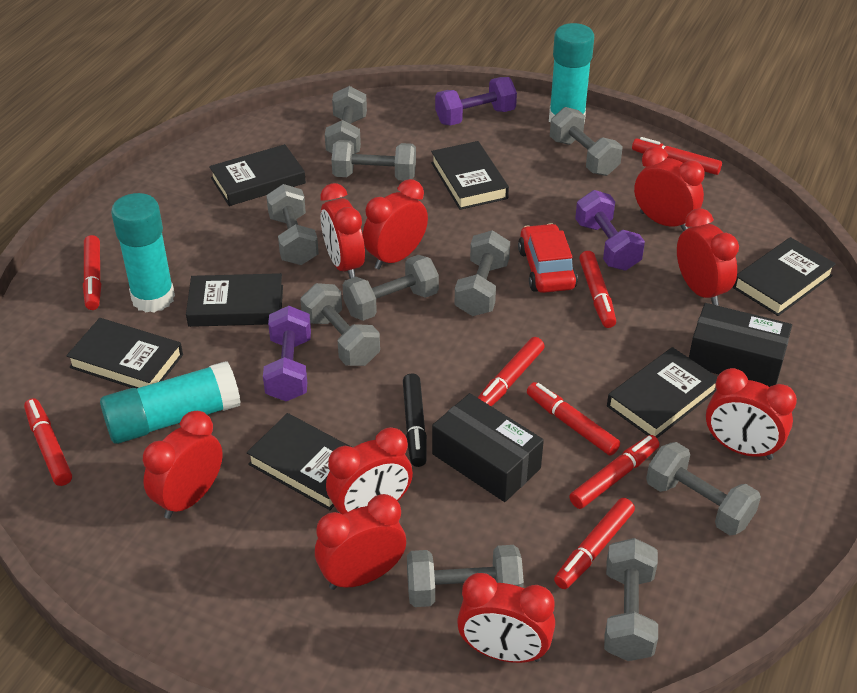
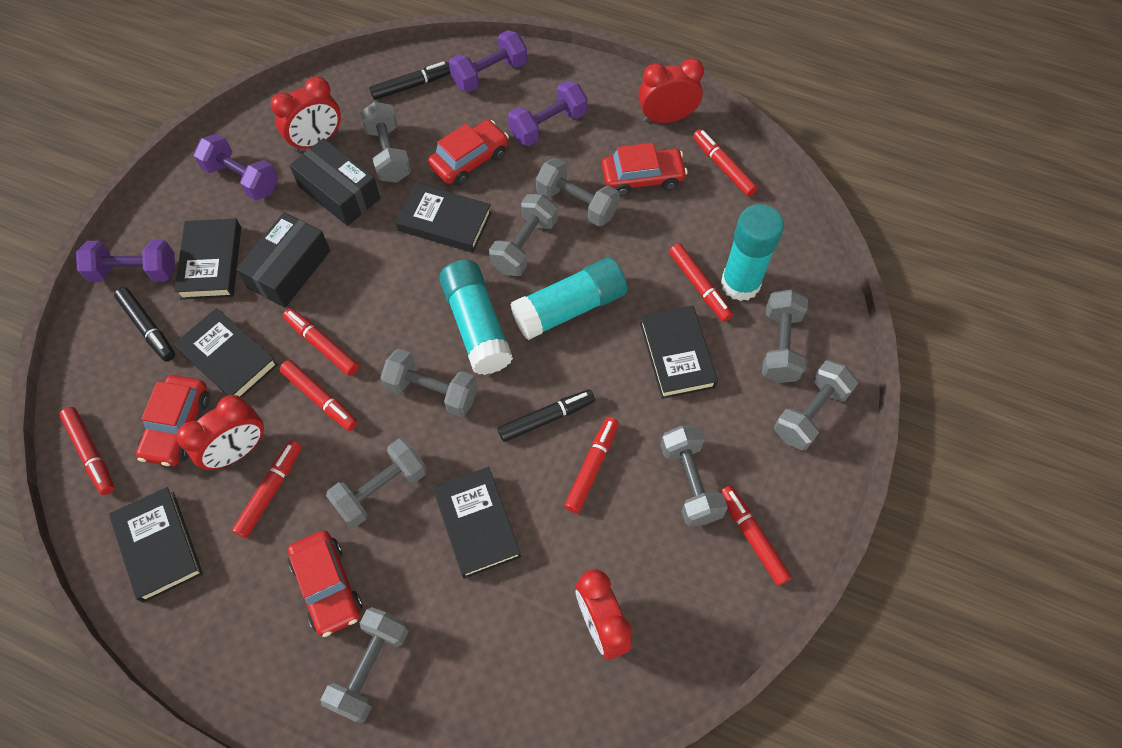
black book: 7 -> 6
black marker: 1 -> 3
grey dumbbell: 10 -> 9
purple dumbbell: 3 -> 4
red car: 1 -> 4
red clock: 9 -> 4

